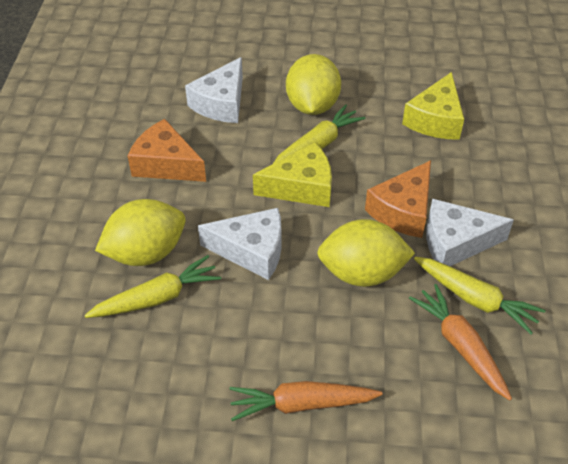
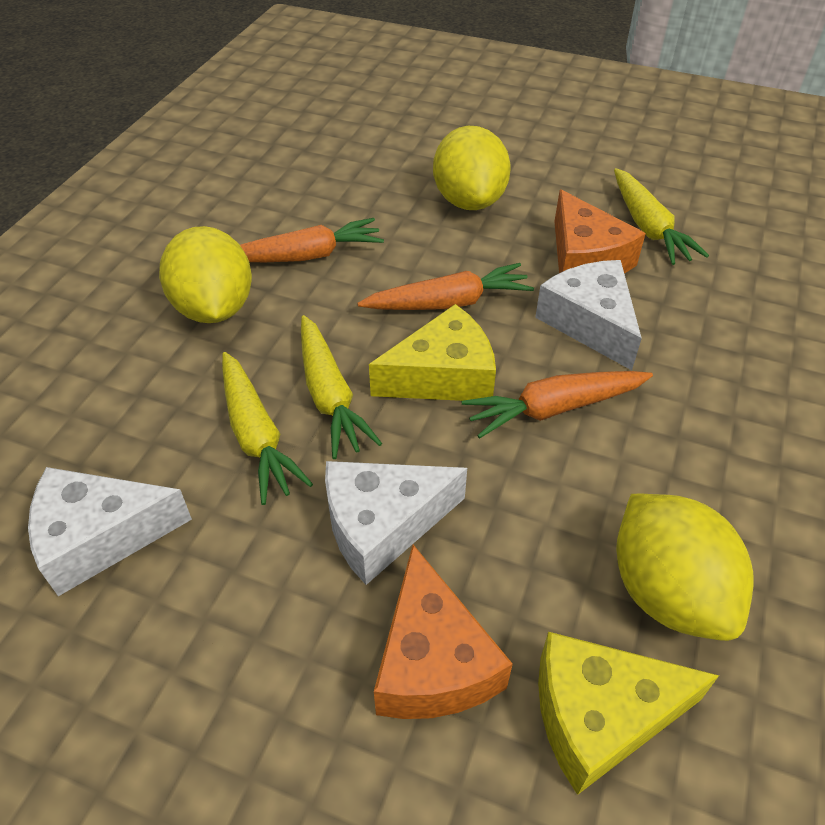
orange carrot: 2 -> 3

